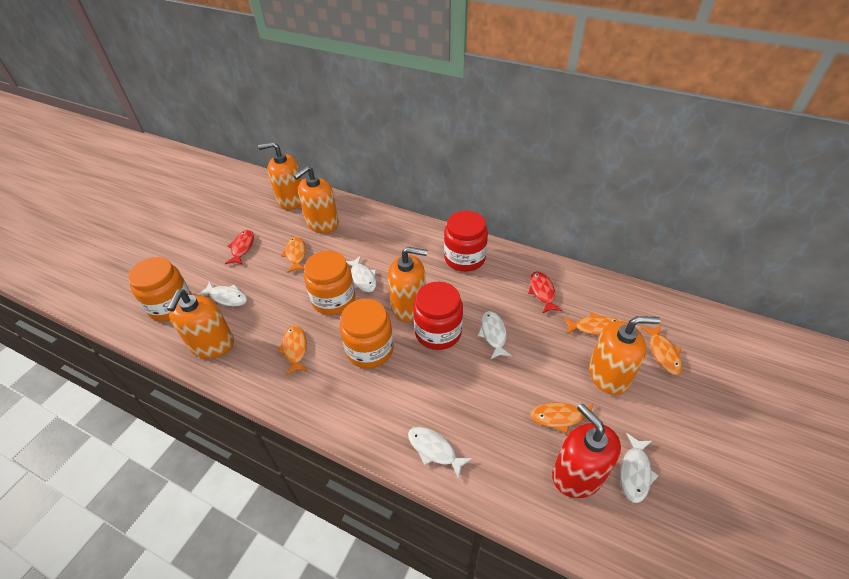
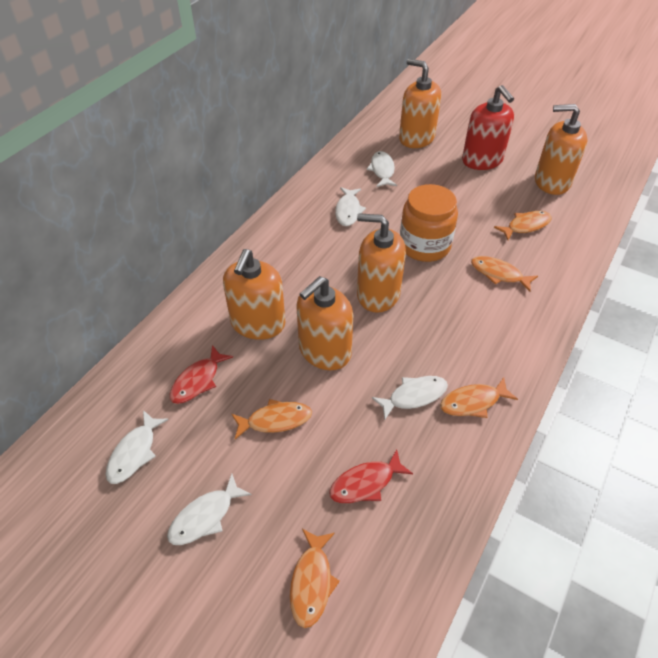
orange jar: 3 -> 1
red jar: 2 -> 0

